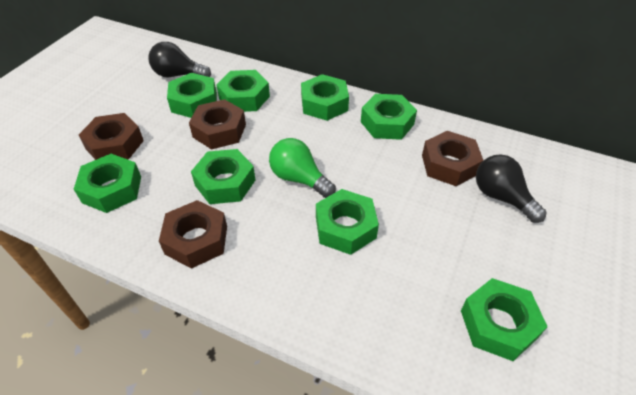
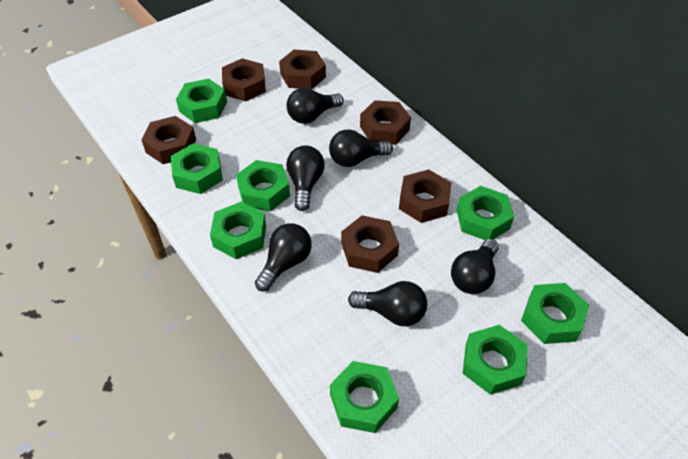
black light bulb: 2 -> 6
brown nut: 4 -> 6
green light bulb: 1 -> 0

